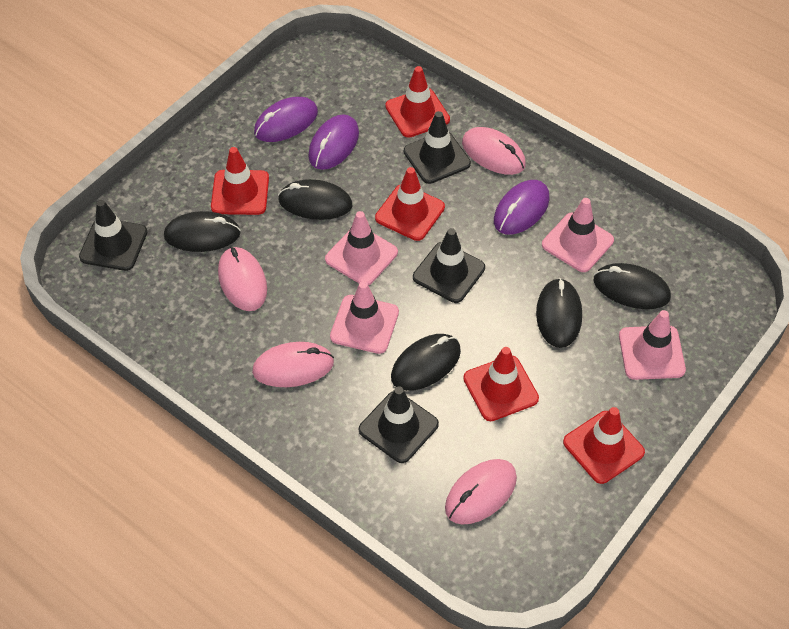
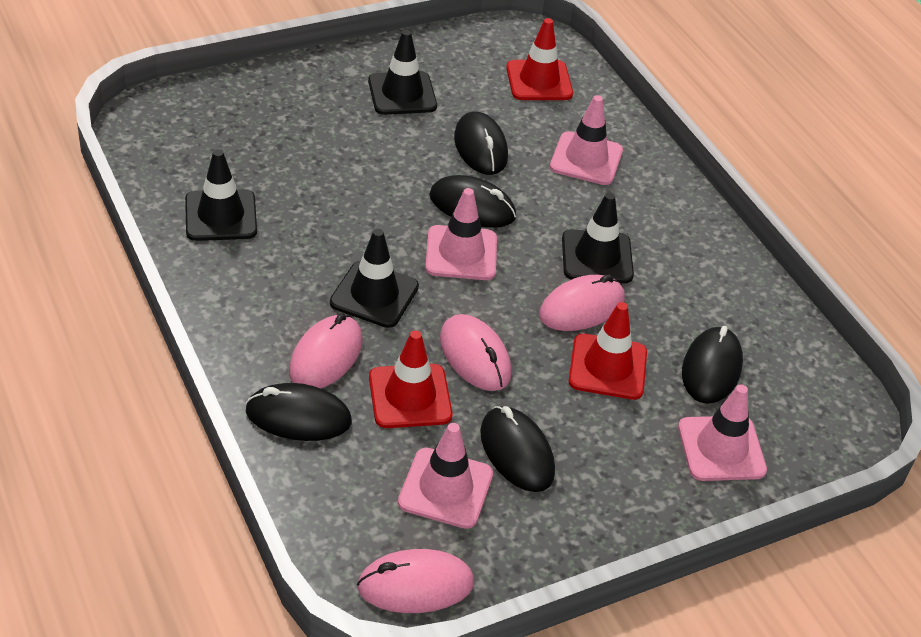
purple mouse: 3 -> 0
red traffic cone: 5 -> 3

